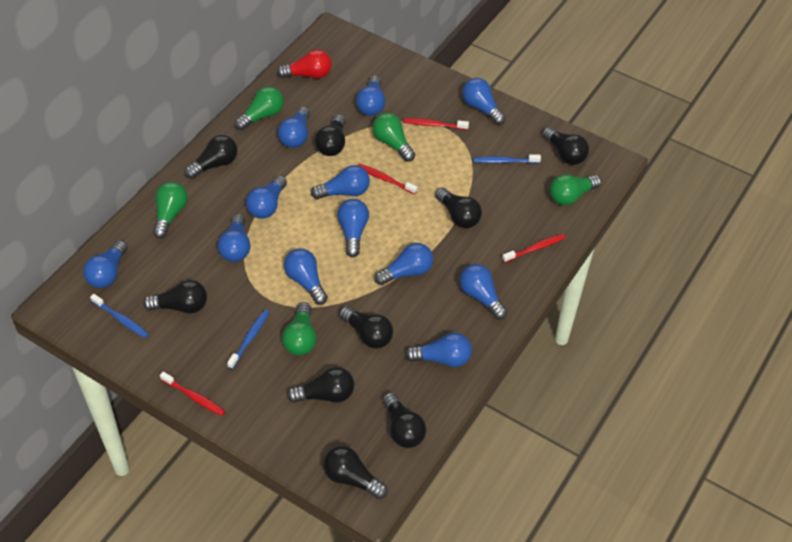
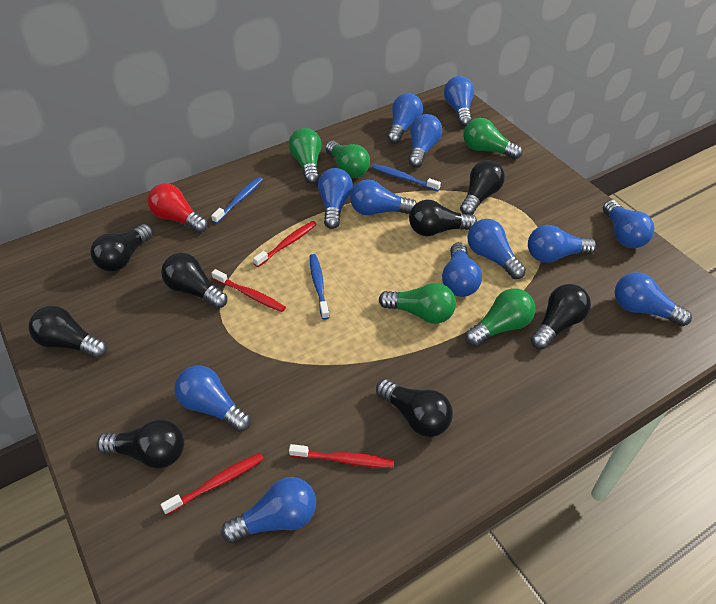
black light bulb: 9 -> 8

